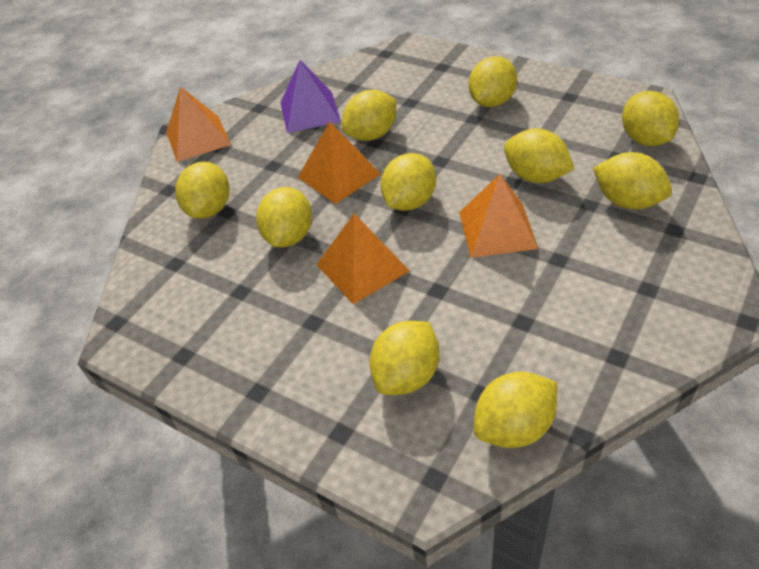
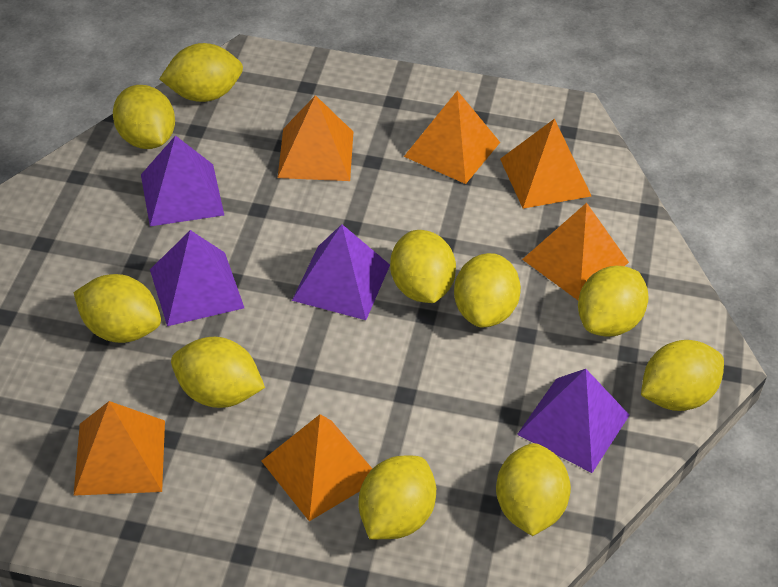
orange pyramid: 4 -> 6
purple pyramid: 1 -> 4

